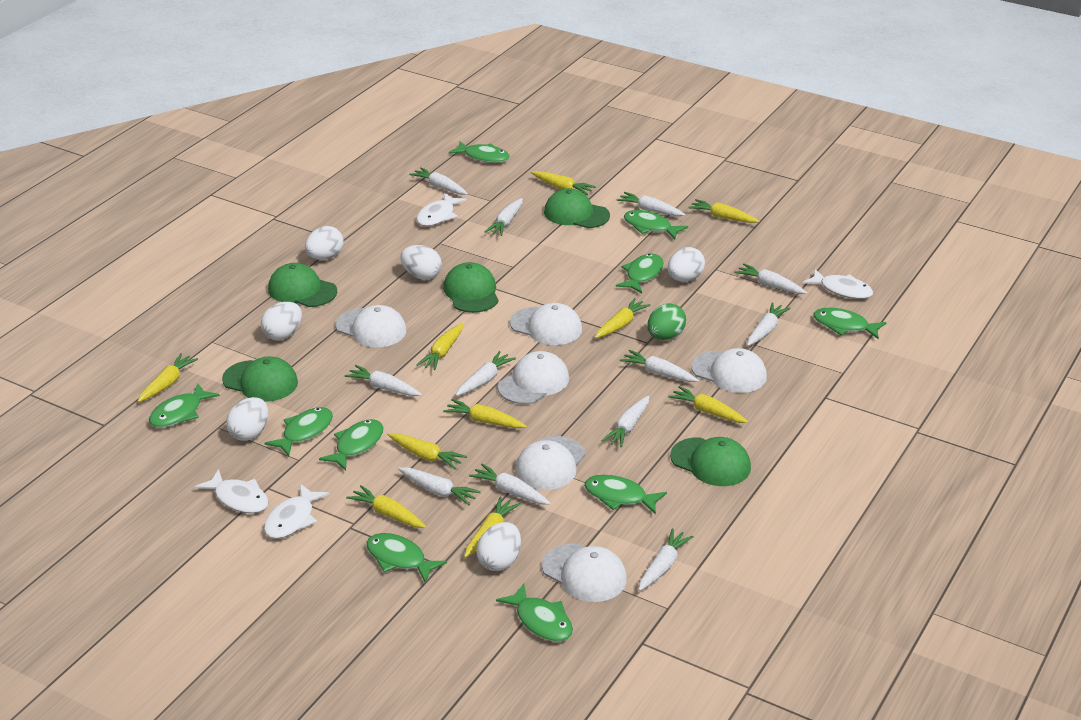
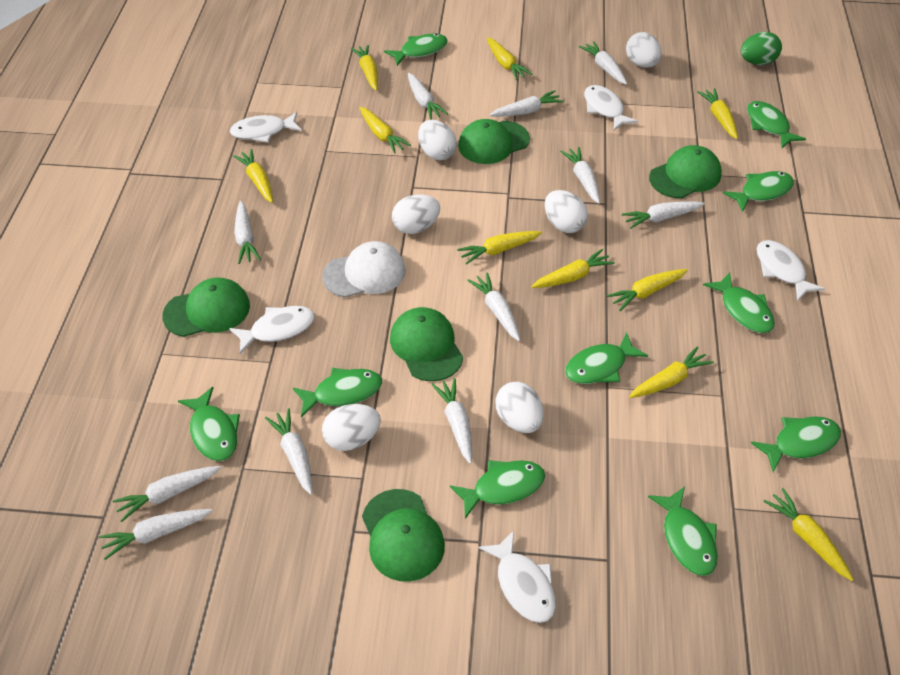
white cap: 6 -> 1
white carrot: 12 -> 11
white fish: 4 -> 5

